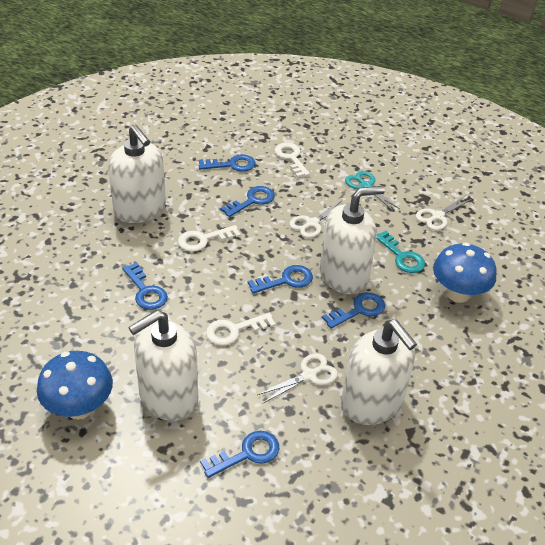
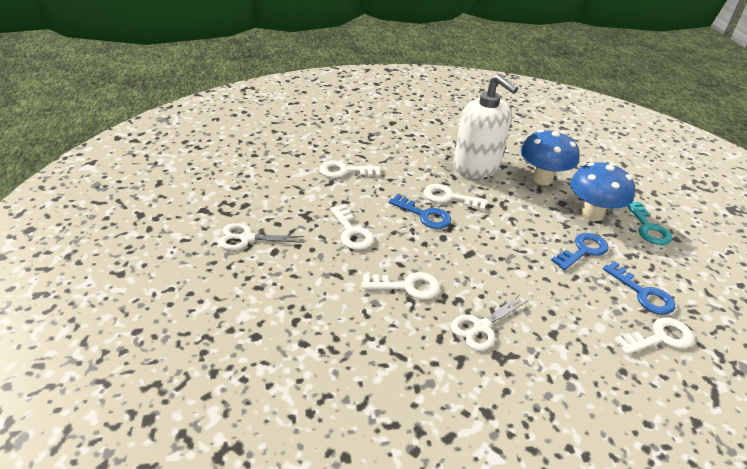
blue key: 6 -> 3
turquoise scissors: 1 -> 0
white key: 3 -> 5
white scissors: 3 -> 2
white soap dispenser: 4 -> 1

